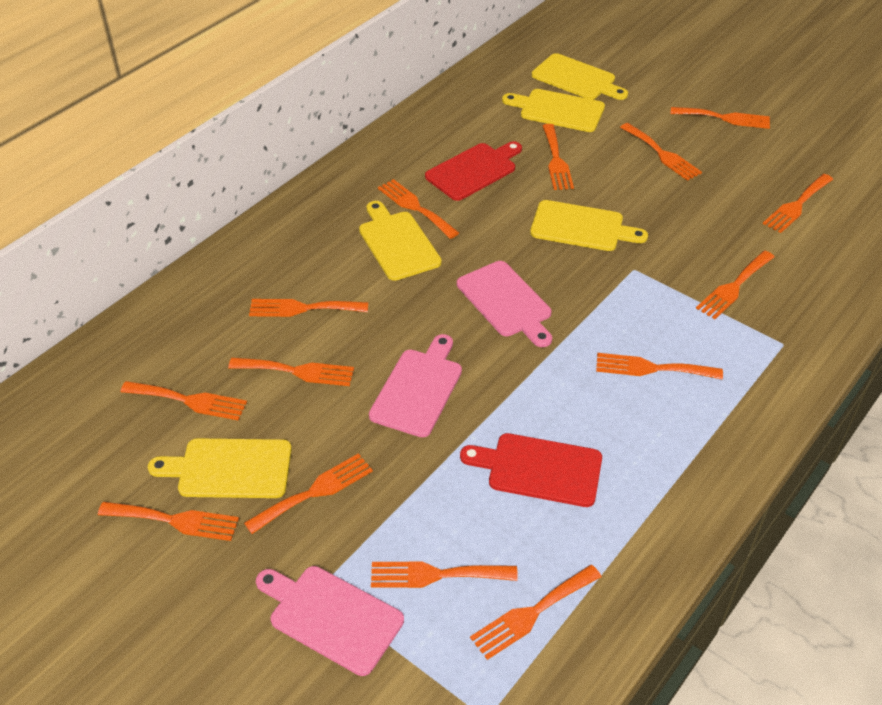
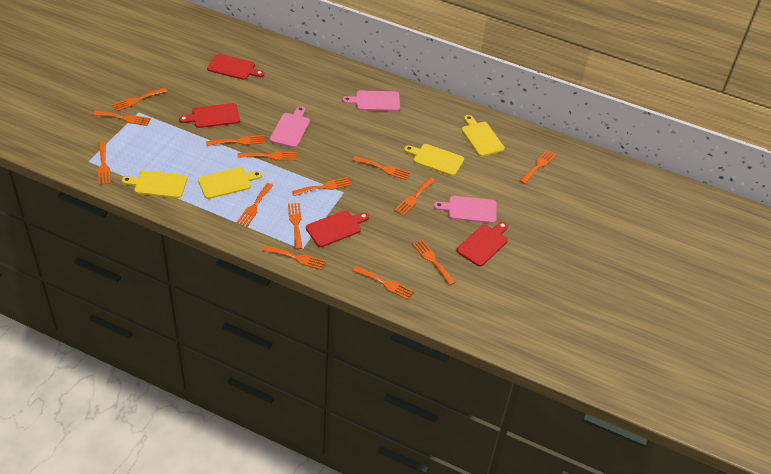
red cutting board: 2 -> 4
yellow cutting board: 5 -> 4

